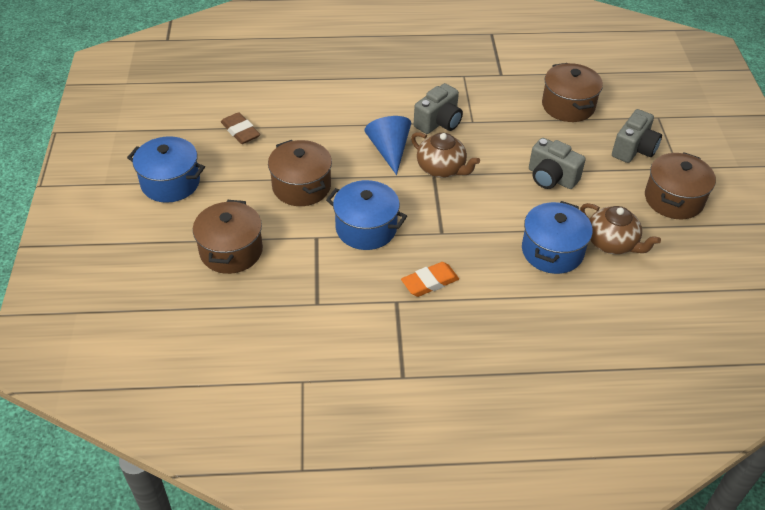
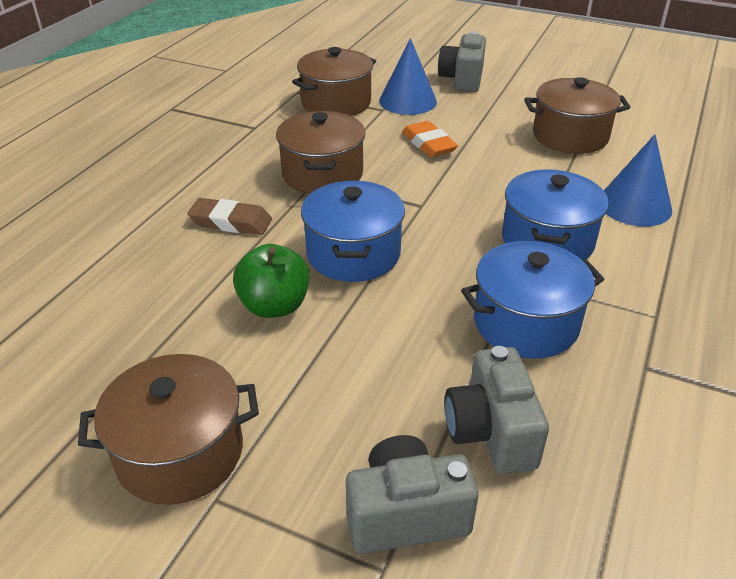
blue cone: 1 -> 2
brown teapot: 2 -> 0
green apple: 0 -> 1

